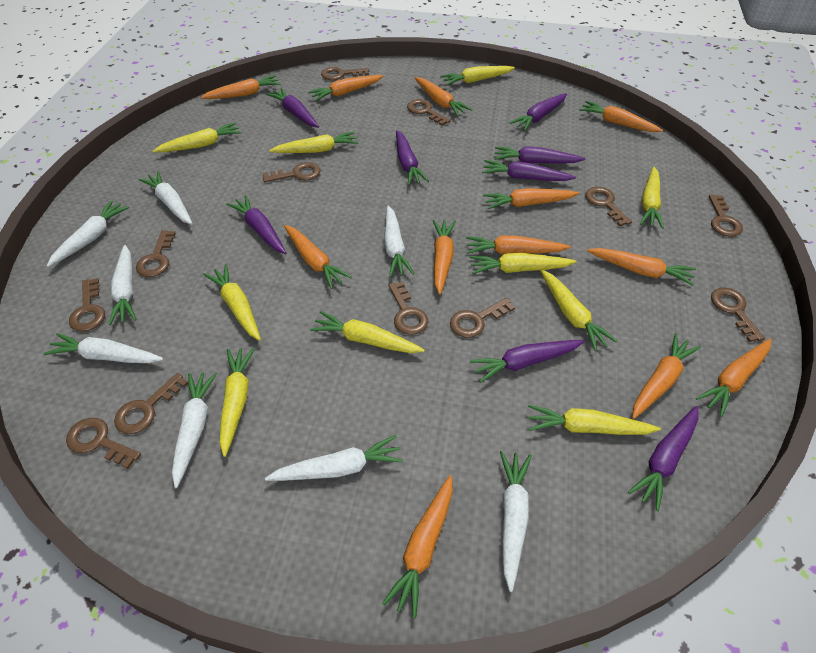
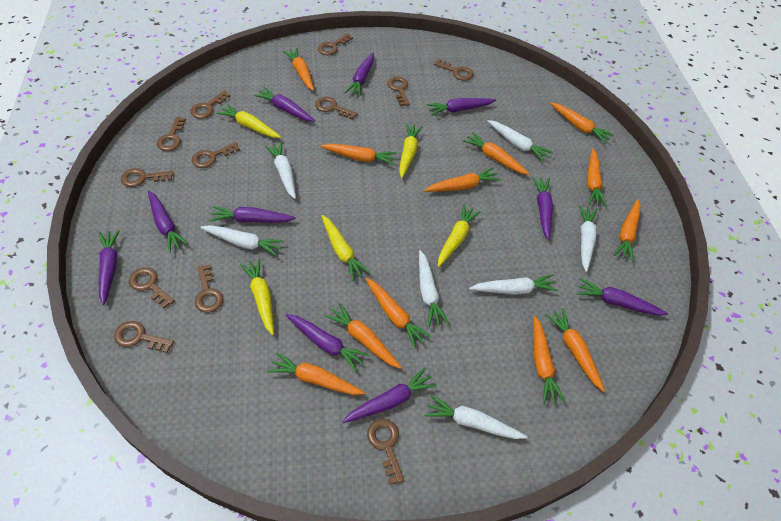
purple carrot: 8 -> 10
white carrot: 8 -> 7
yellow carrot: 10 -> 5

